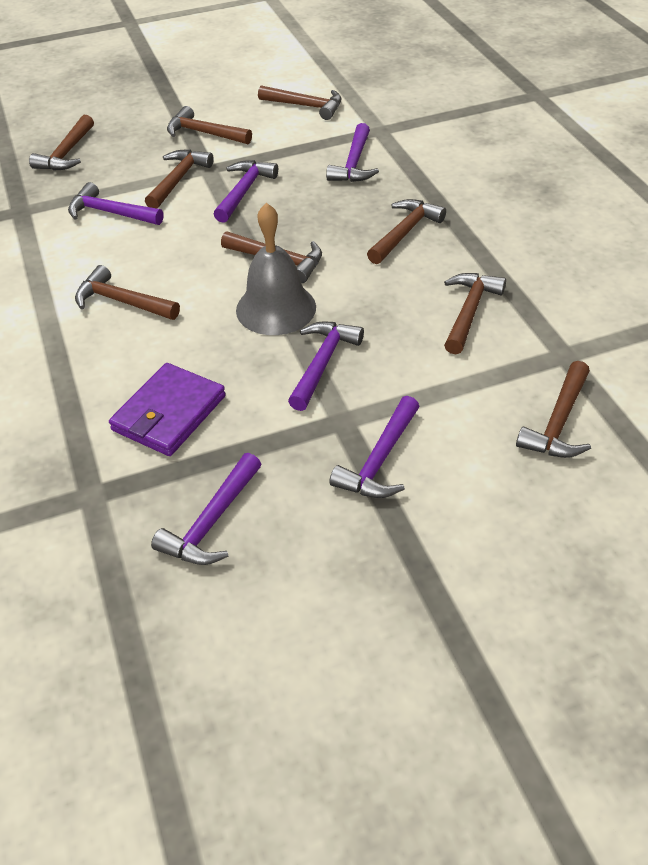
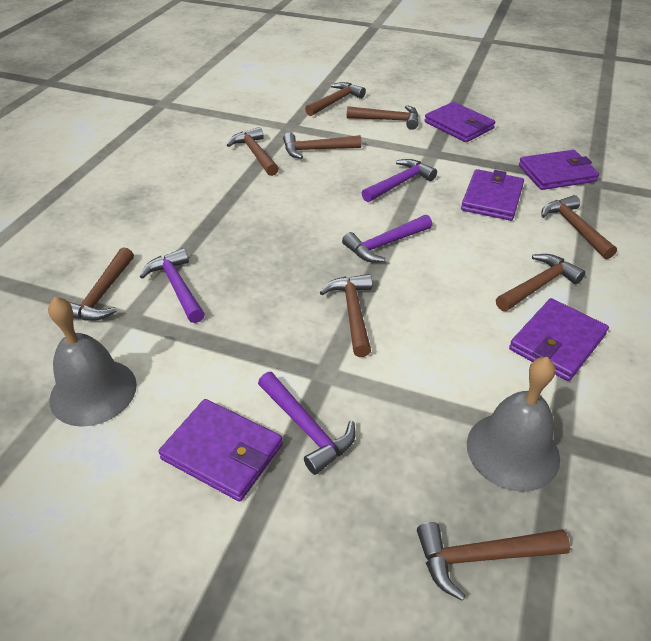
grey bell: 1 -> 2
purple hammer: 6 -> 4
purple wallet: 1 -> 5

